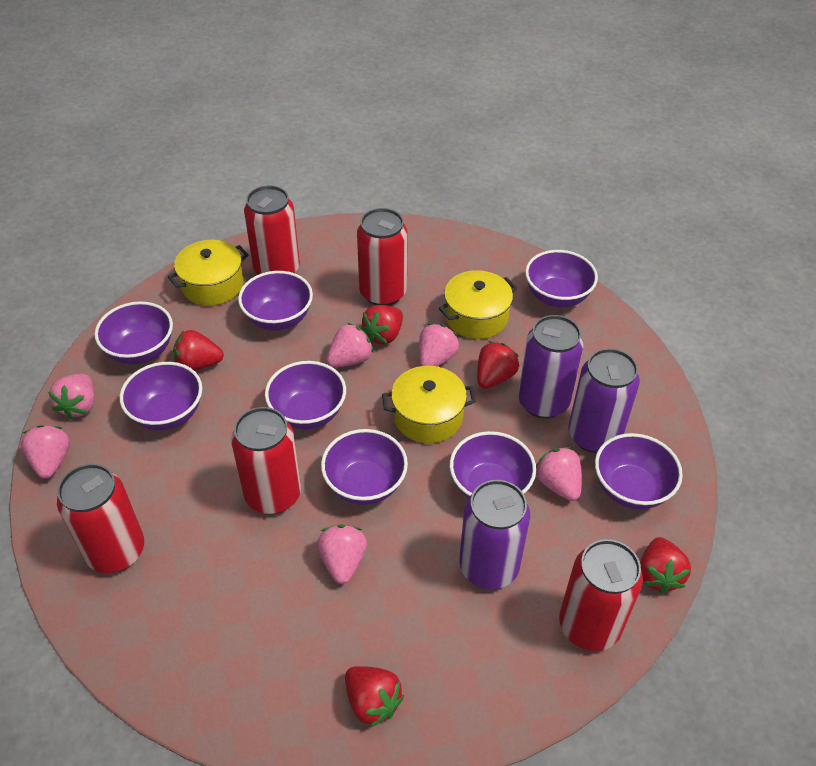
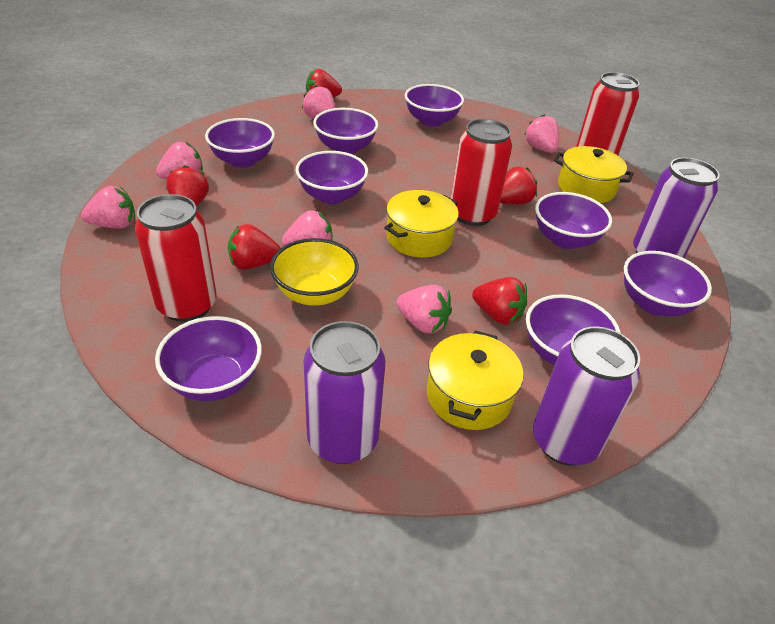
red can: 5 -> 3
yellow bowl: 0 -> 1

